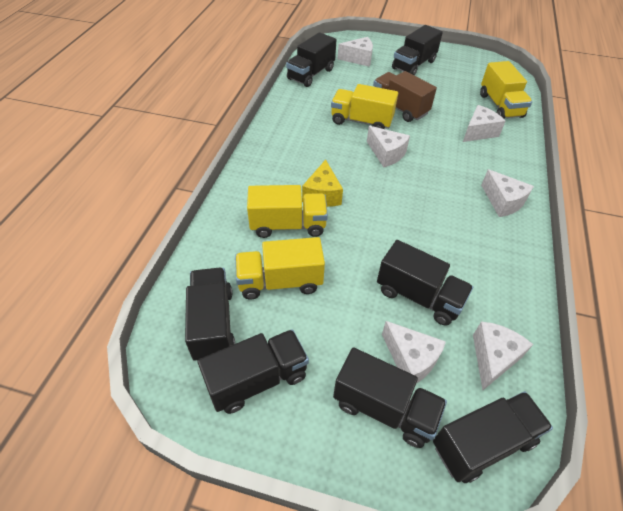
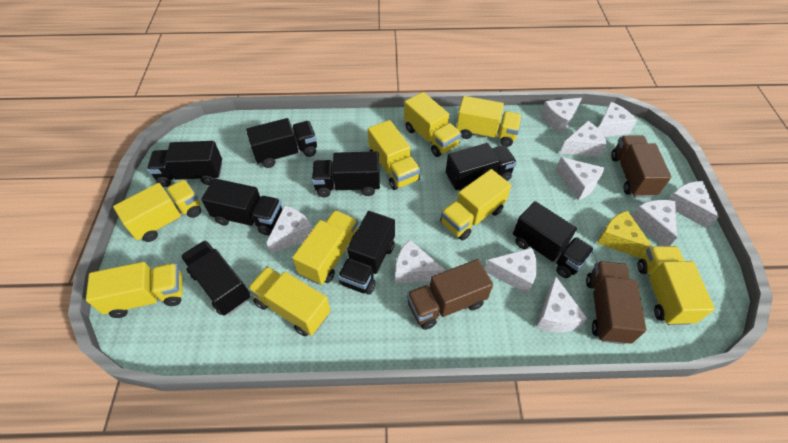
black truck: 7 -> 8
brown truck: 1 -> 3
white cheese: 6 -> 10
yellow truck: 4 -> 9

